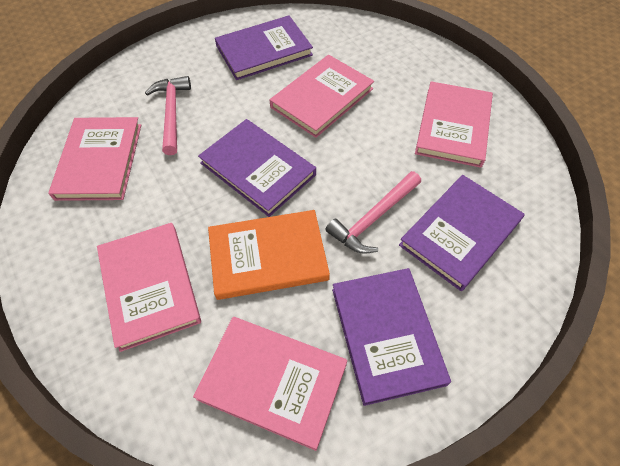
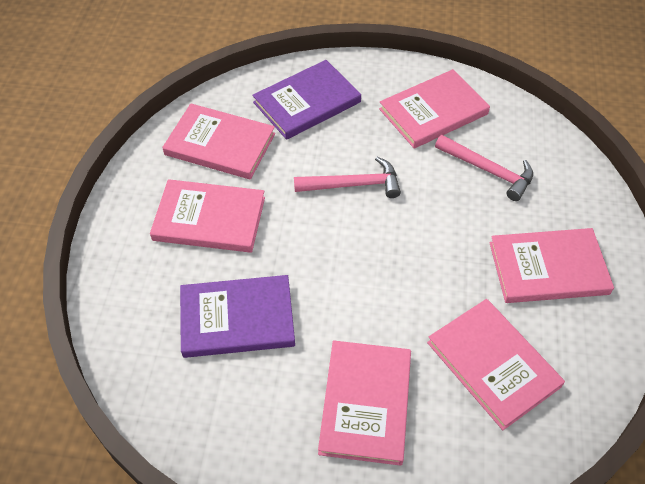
orange book: 1 -> 0
pink book: 5 -> 6
purple book: 4 -> 2

